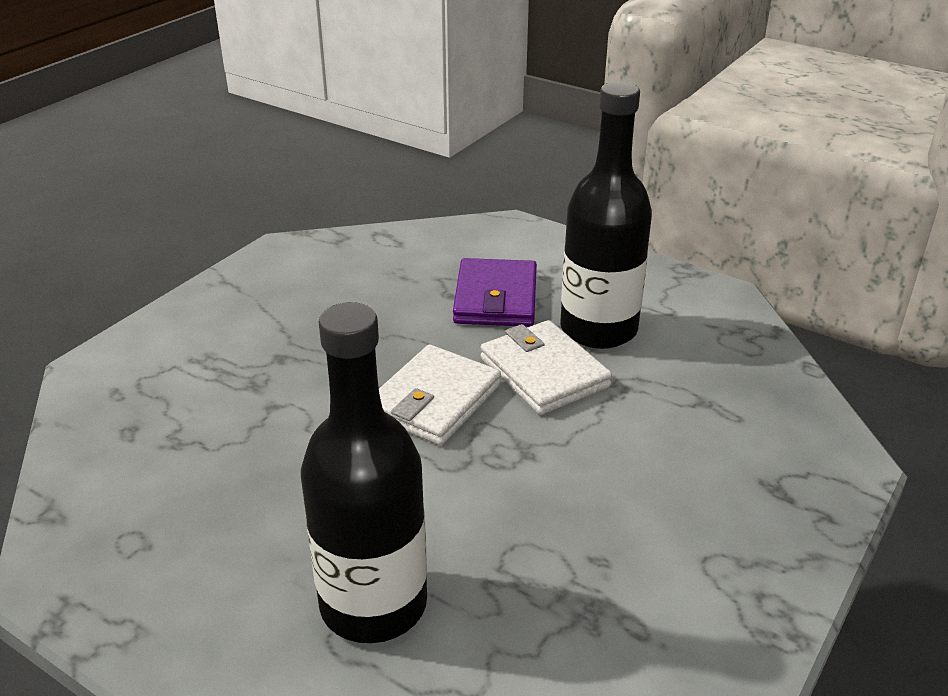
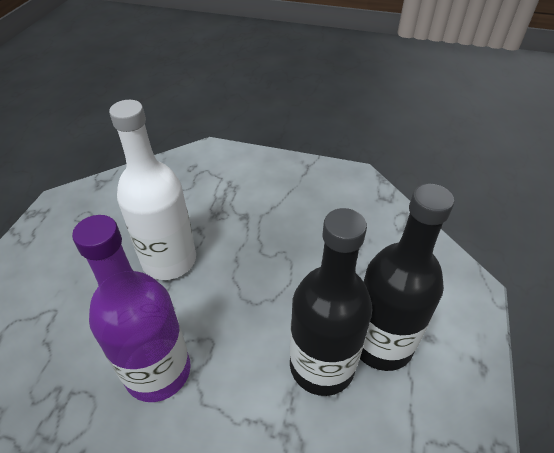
purple bottle: 0 -> 1
purple wallet: 1 -> 0
white bottle: 0 -> 1
white wallet: 2 -> 0

